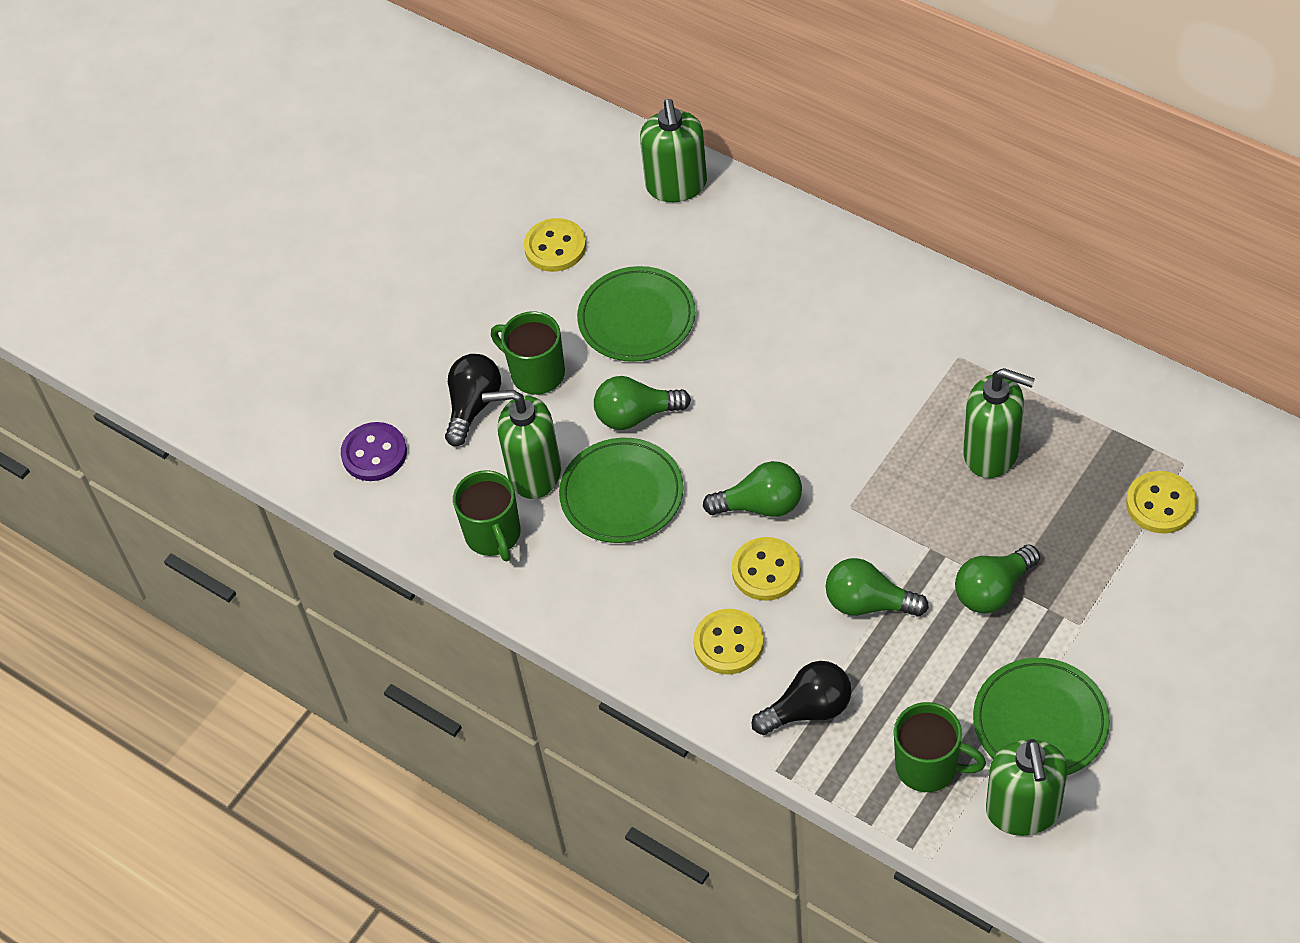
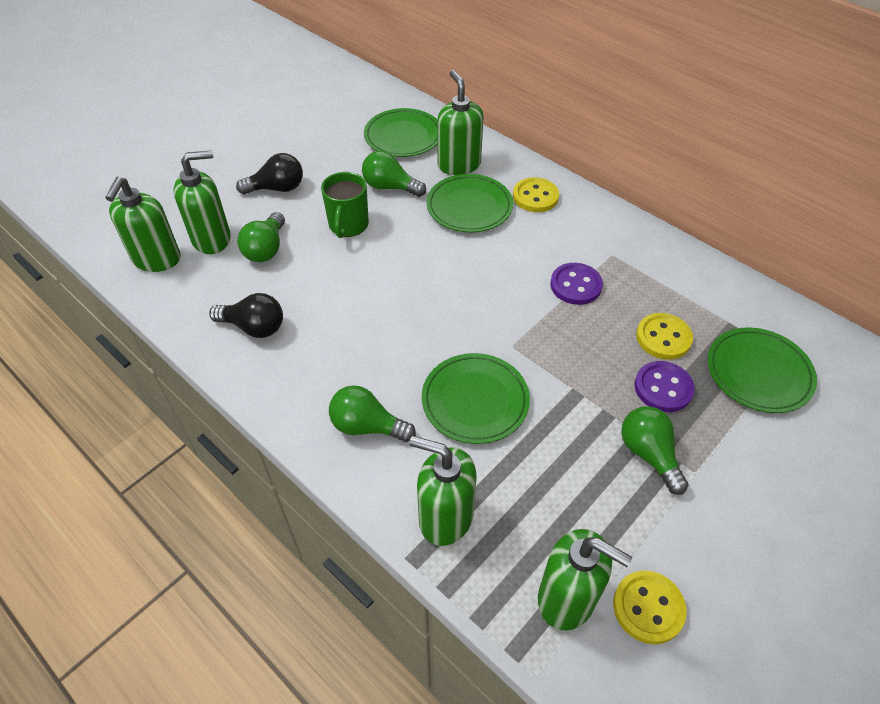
green mug: 3 -> 1
green plate: 3 -> 4
green soap dispenser: 4 -> 5
purple button: 1 -> 2
yellow button: 4 -> 3

